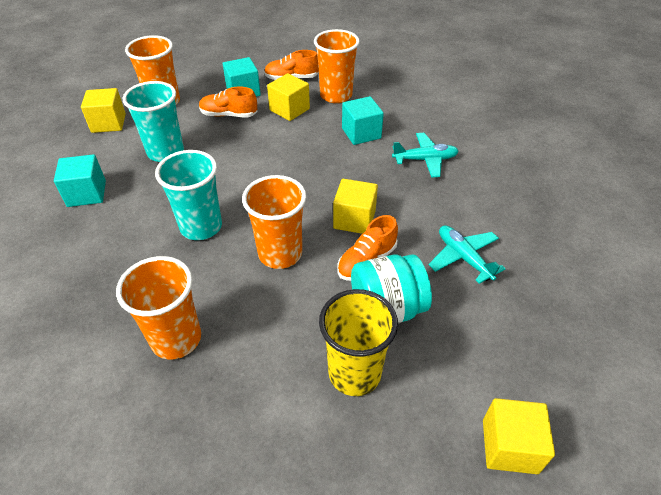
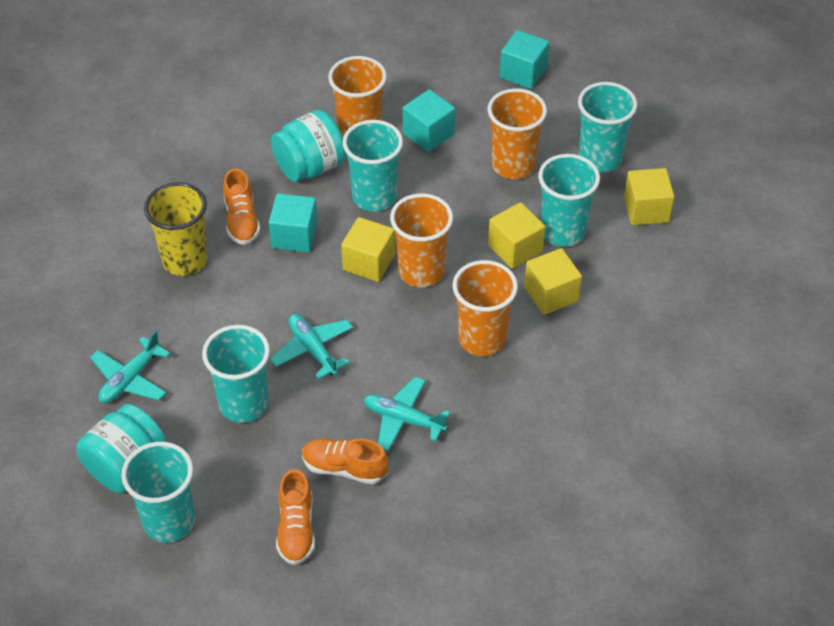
turquoise cup: 2 -> 5
turquoise jar: 1 -> 2
turquoise plane: 2 -> 3

